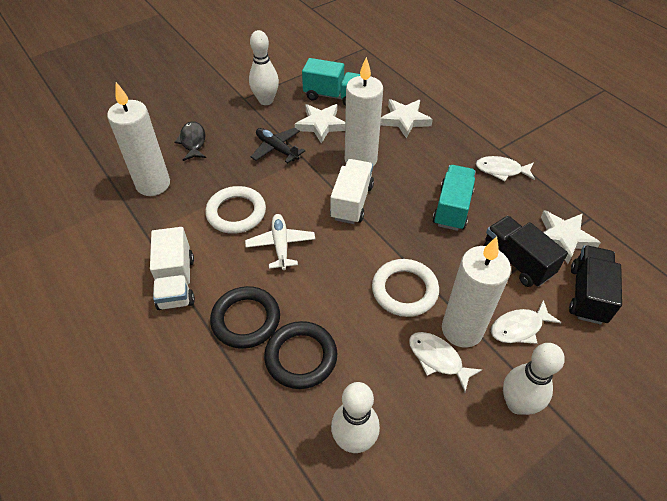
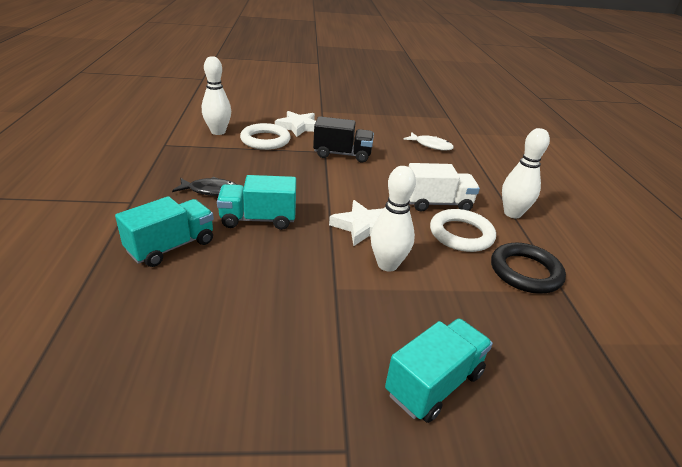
black plane: 1 -> 0
black ring: 2 -> 1
black truck: 2 -> 1
turquoise truck: 2 -> 3
white candle: 3 -> 0
white fish: 3 -> 1
white plane: 1 -> 0
white star: 3 -> 2
white truck: 2 -> 1

